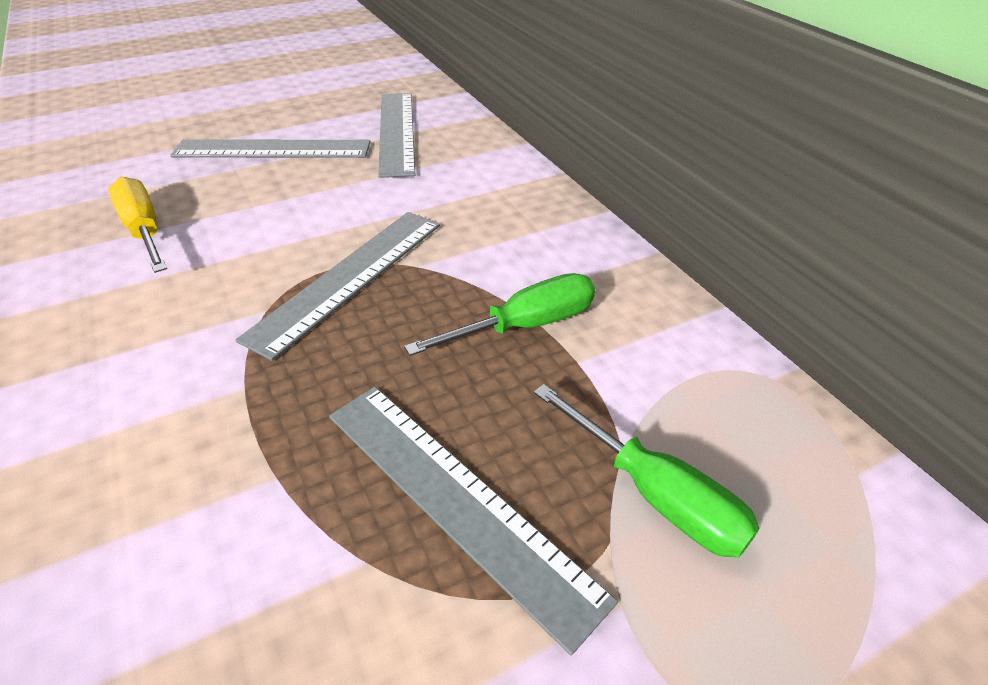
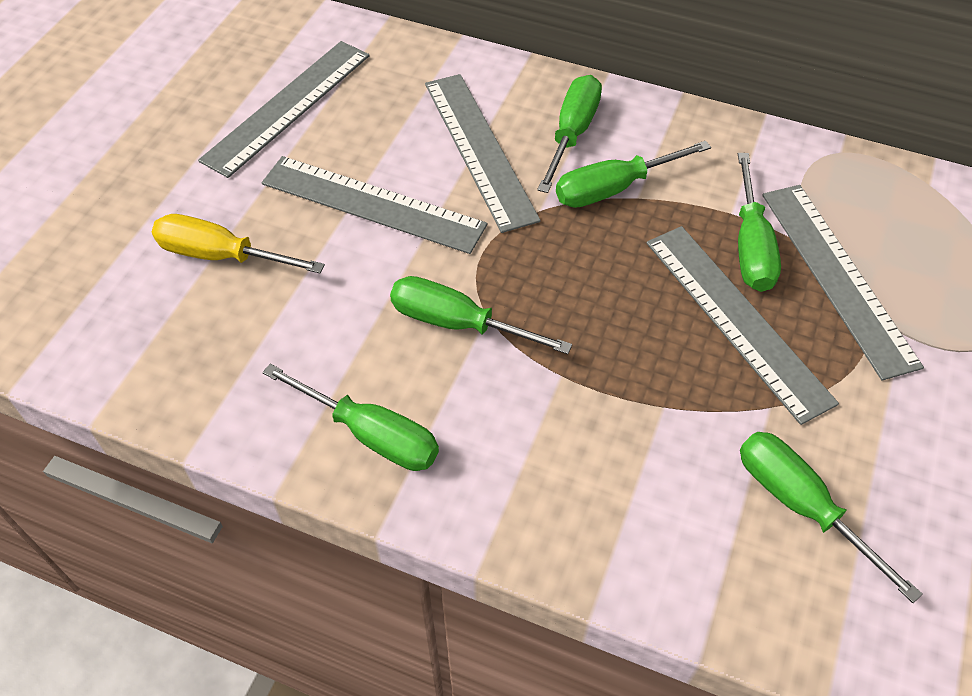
green screwdriver: 2 -> 6
grey ruler: 4 -> 5

